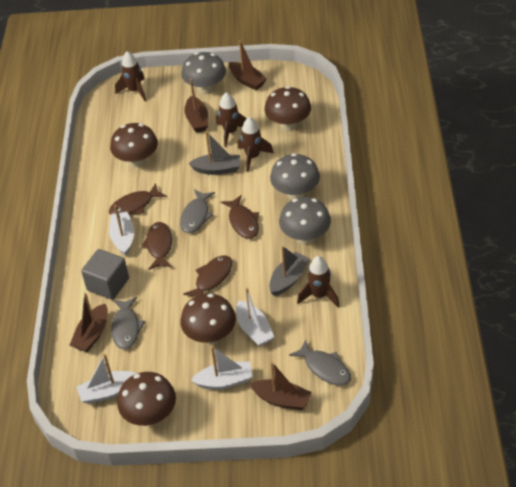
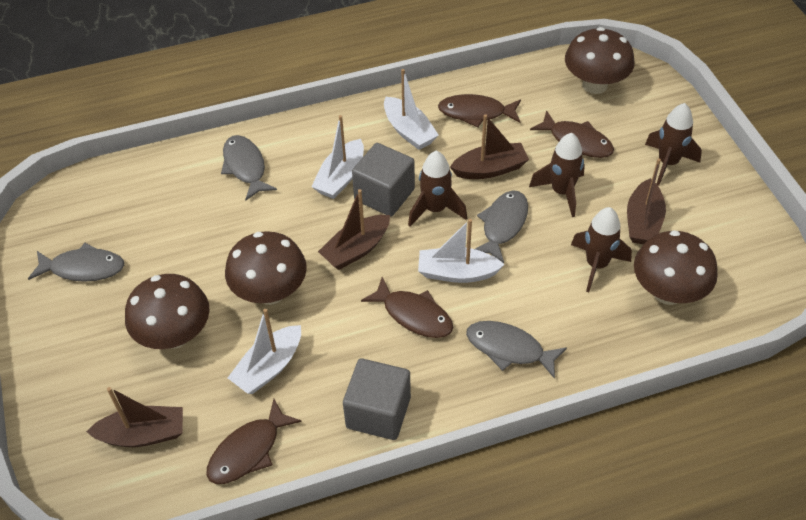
grey boat: 2 -> 0
grey cube: 1 -> 2
grey fish: 3 -> 4
grey mushroom: 3 -> 0

